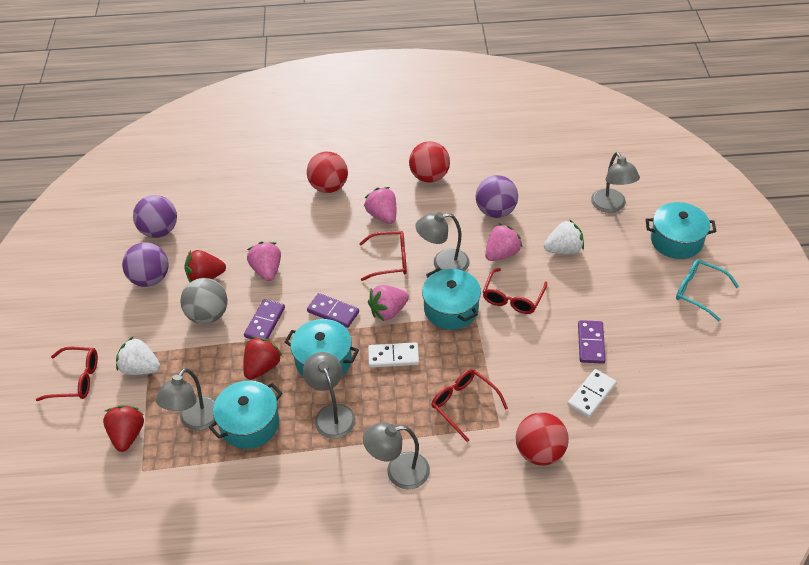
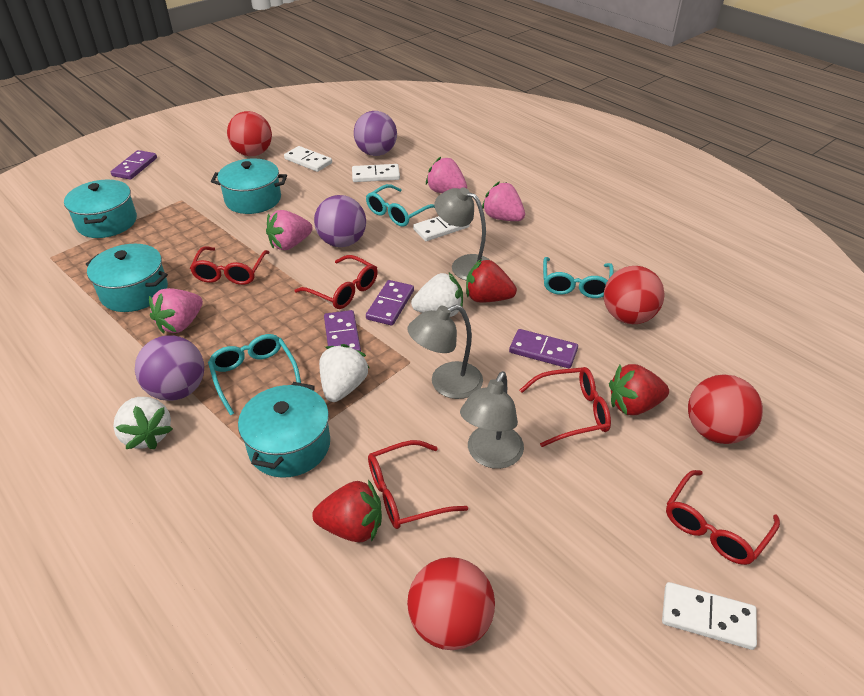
grey ball: 1 -> 0
grey lamp: 5 -> 3
purple domino: 3 -> 4
red ball: 3 -> 4
red glasses: 4 -> 5
turquoise glasses: 1 -> 3
white domino: 2 -> 4
white strawberry: 2 -> 3

